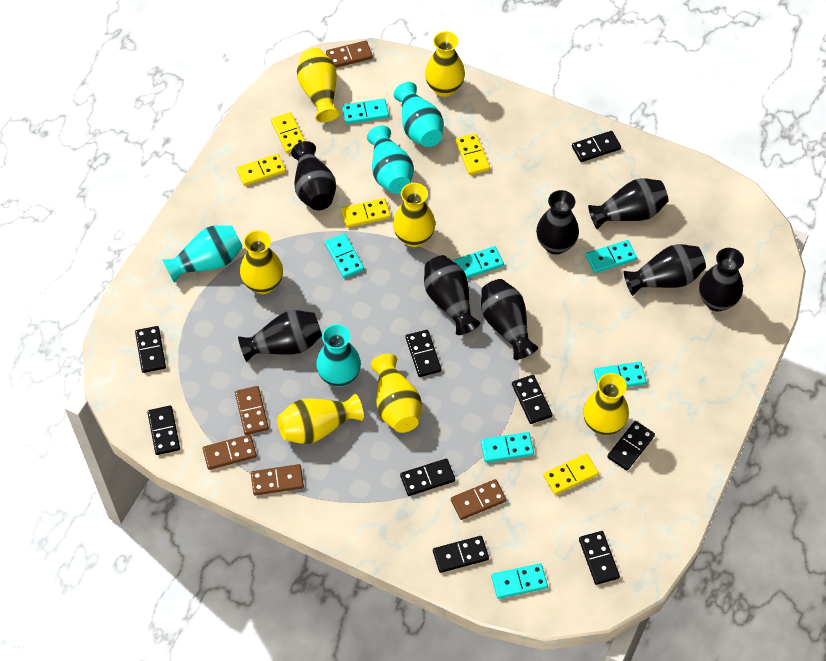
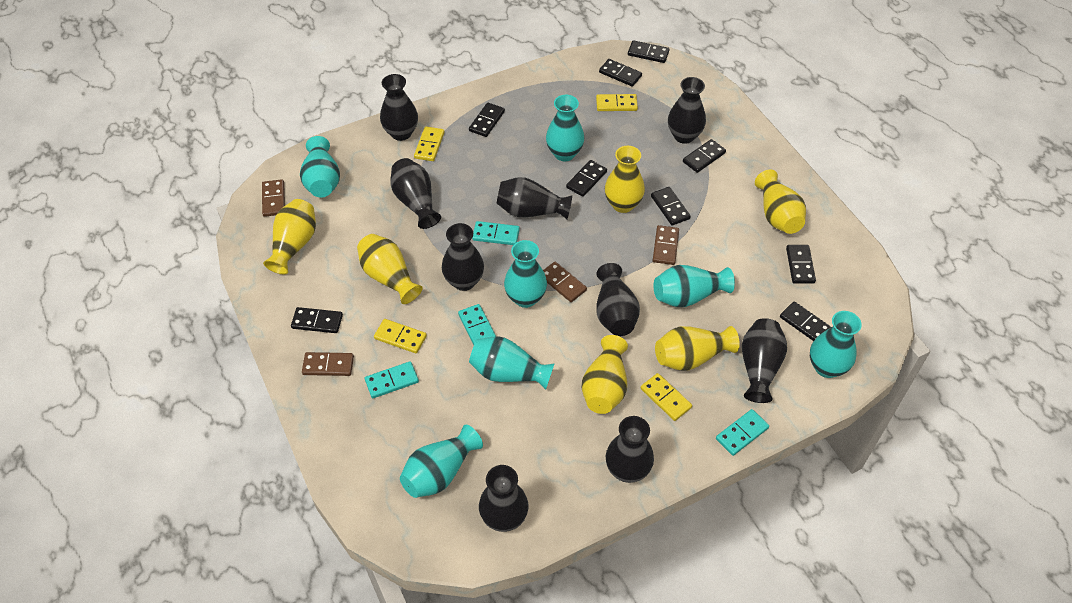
black vase: 8 -> 9
brown domino: 5 -> 4
turquoise domino: 7 -> 4
turquoise vase: 4 -> 7
yellow domino: 5 -> 4
yellow vase: 7 -> 6

